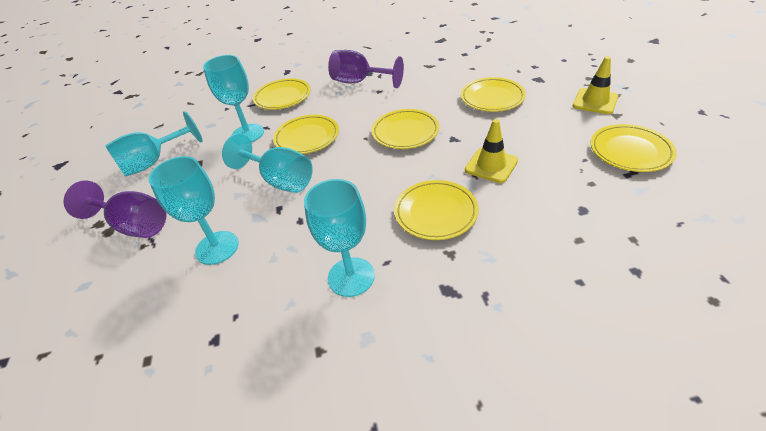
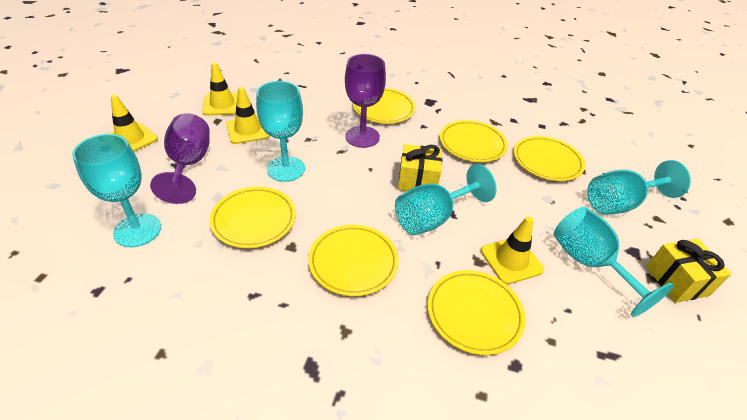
yellow gift: 0 -> 2
yellow traffic cone: 2 -> 4

